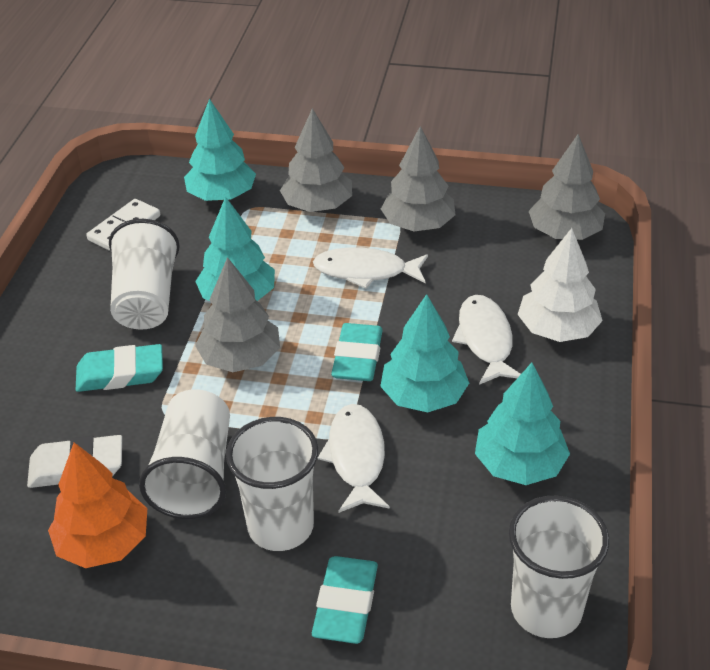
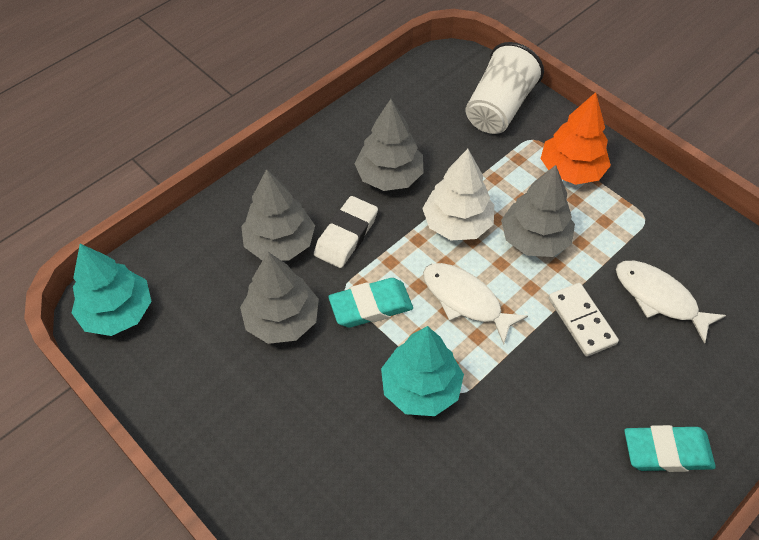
turquoise eraser: 3 -> 2
turquoise tree: 4 -> 2
white cup: 4 -> 1
white fish: 3 -> 2

